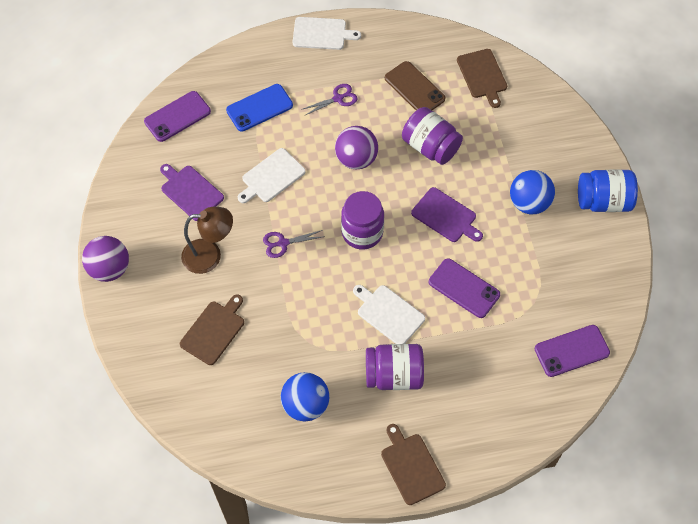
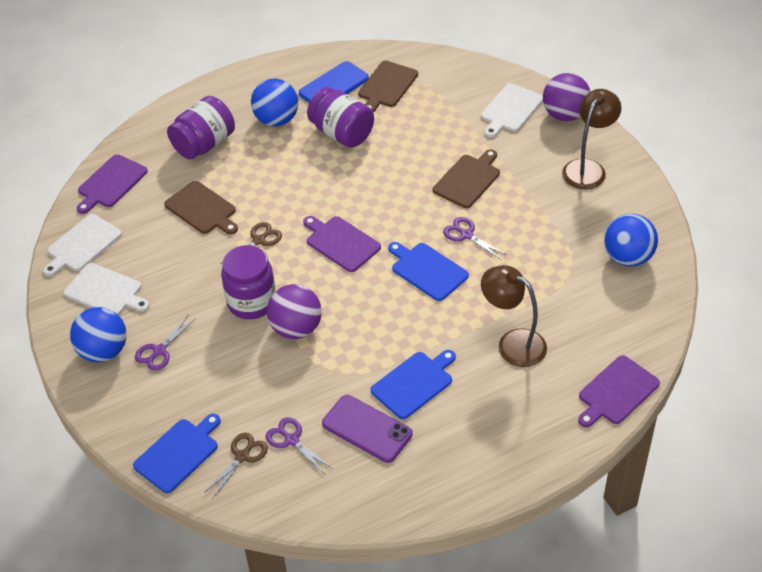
blue ball: 2 -> 3
blue cutting board: 0 -> 3
blue jar: 1 -> 0
brown lamp: 1 -> 2
brown phone: 1 -> 0
brown scissors: 0 -> 2
purple cutting board: 2 -> 3
purple phone: 3 -> 1
purple scissors: 2 -> 3

